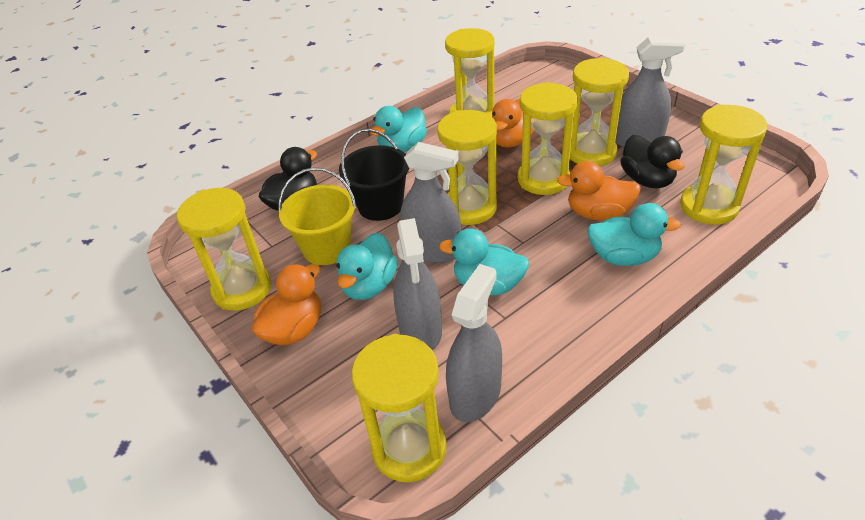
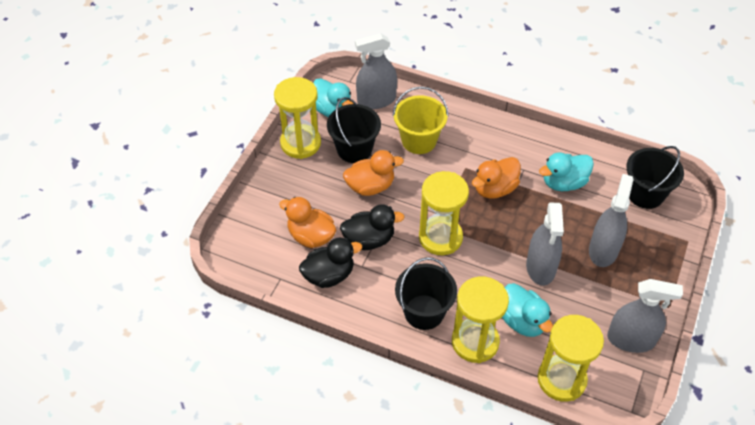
black bucket: 1 -> 3
turquoise duck: 4 -> 3
yellow hourglass: 7 -> 4

